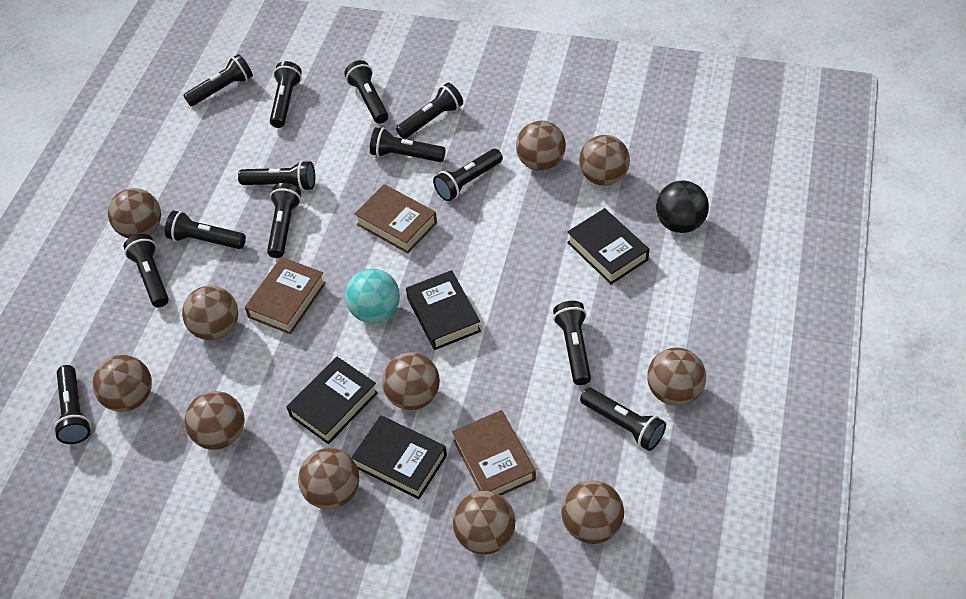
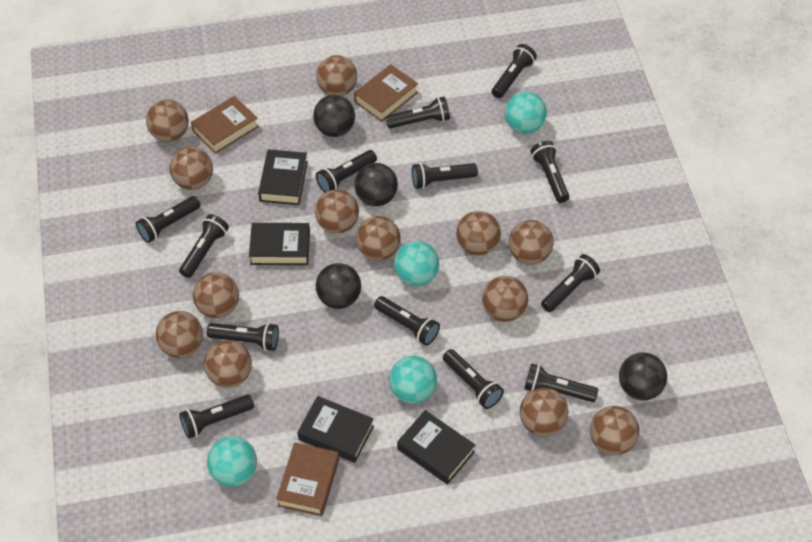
black ball: 1 -> 4
brown ball: 11 -> 13
turquoise ball: 1 -> 4

